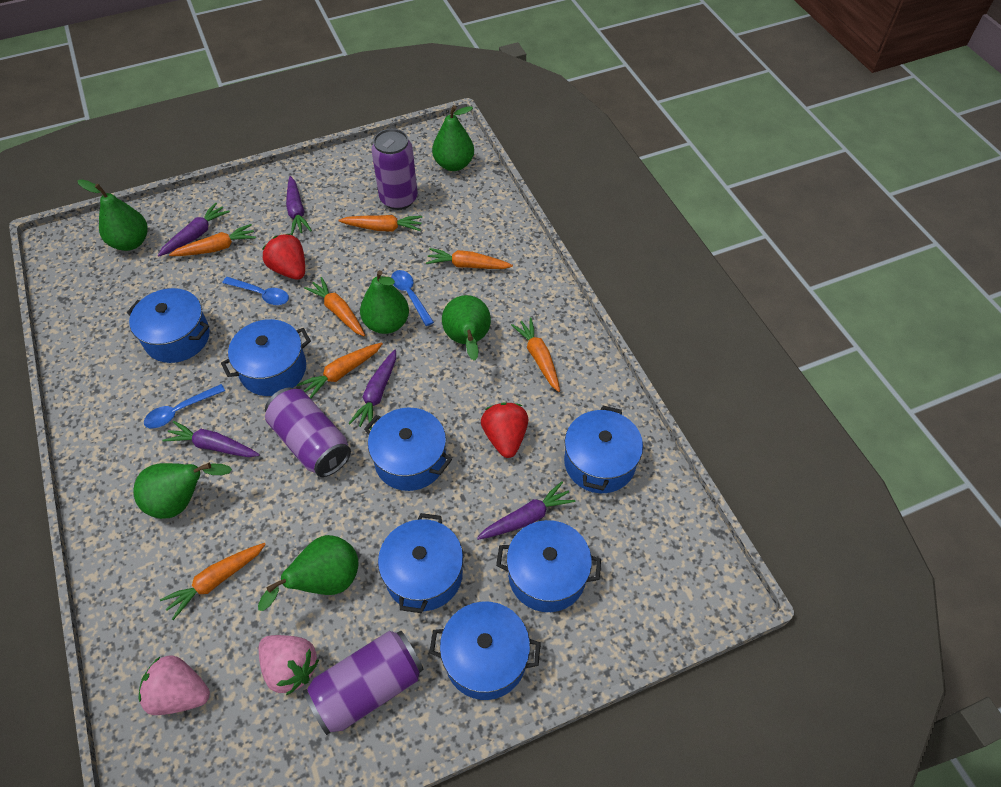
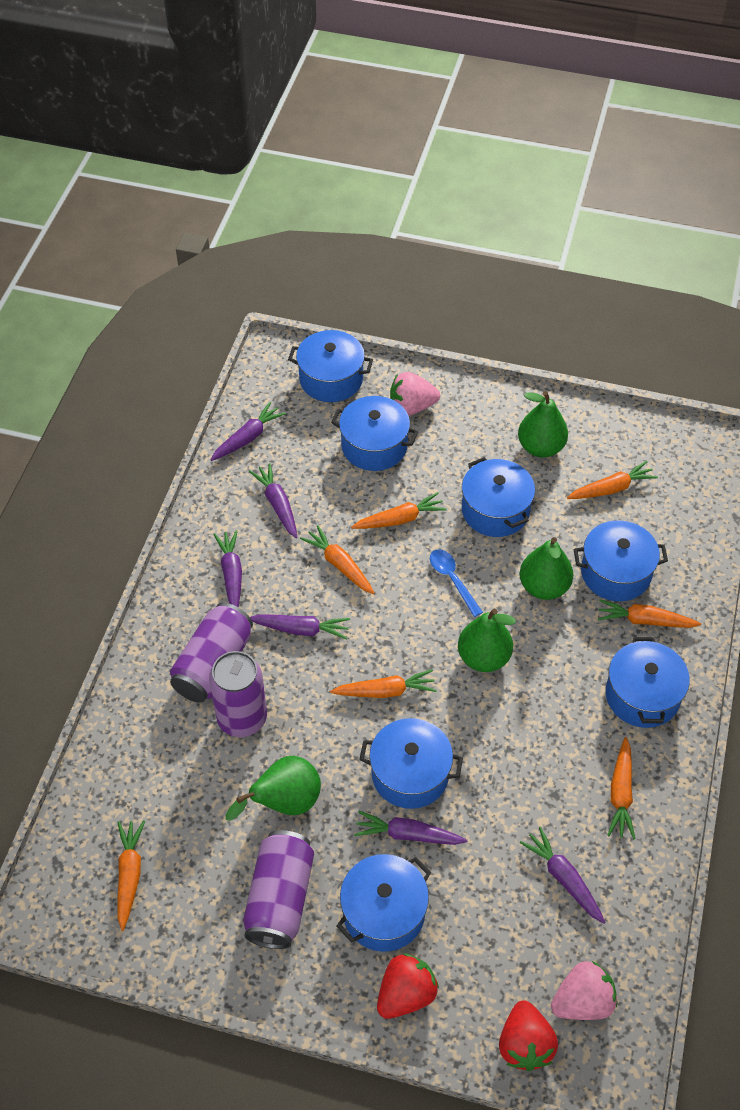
blue spoon: 3 -> 1
green pear: 6 -> 4
purple carrot: 5 -> 6

